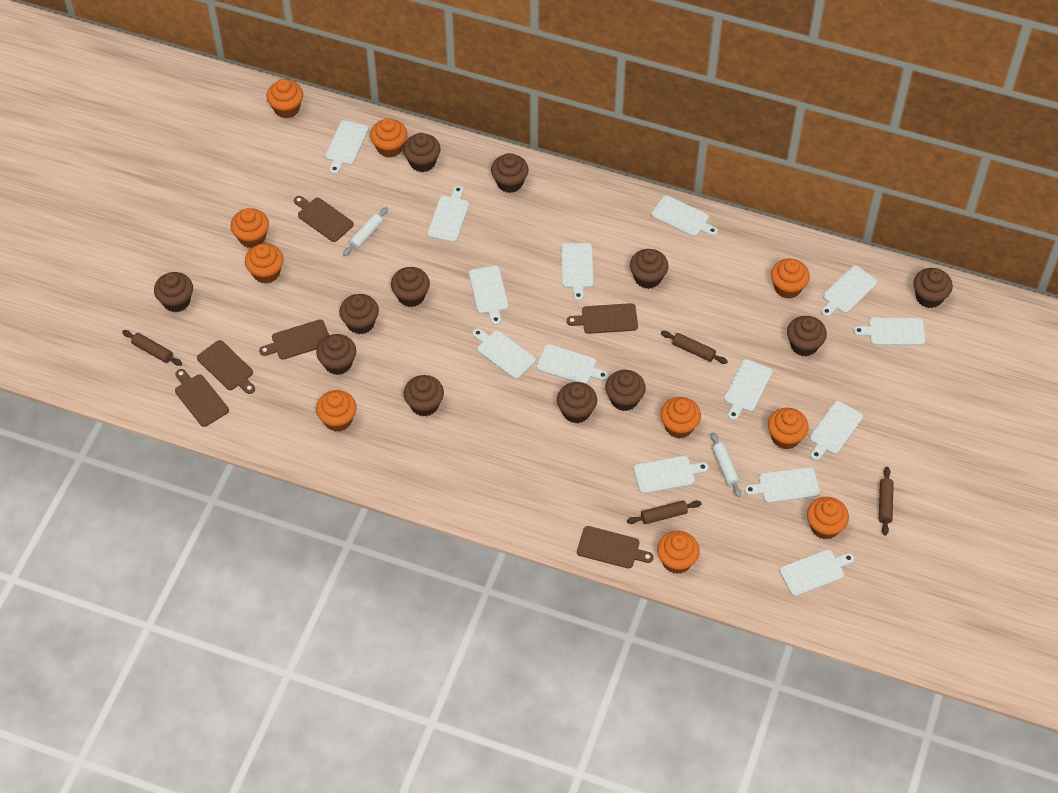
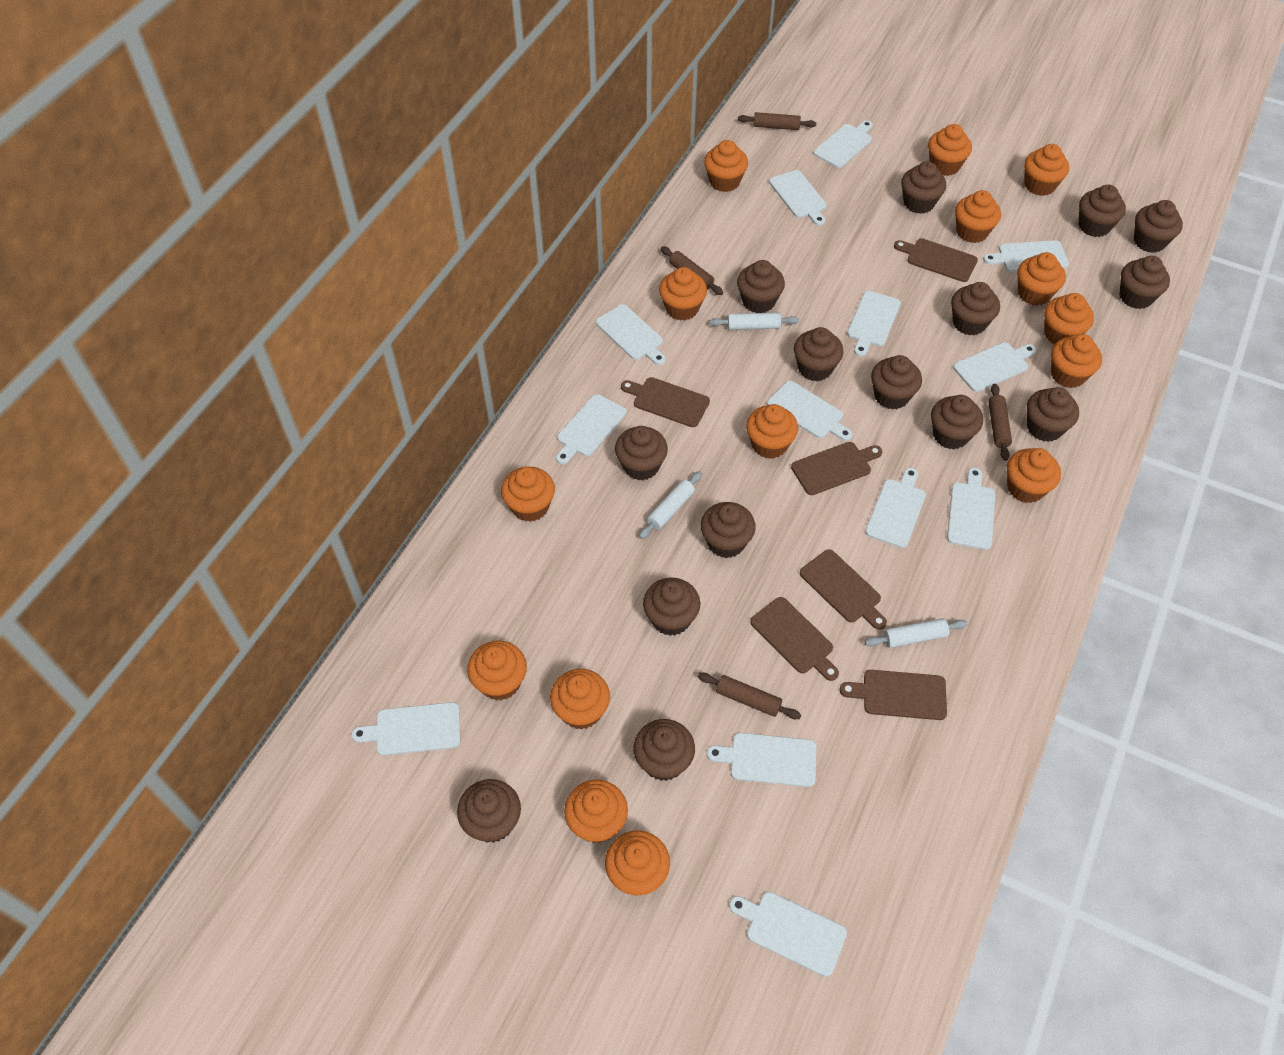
brown cupcake: 12 -> 15
orange cupcake: 10 -> 15
white cutting board: 14 -> 13
white rolling pin: 2 -> 3

